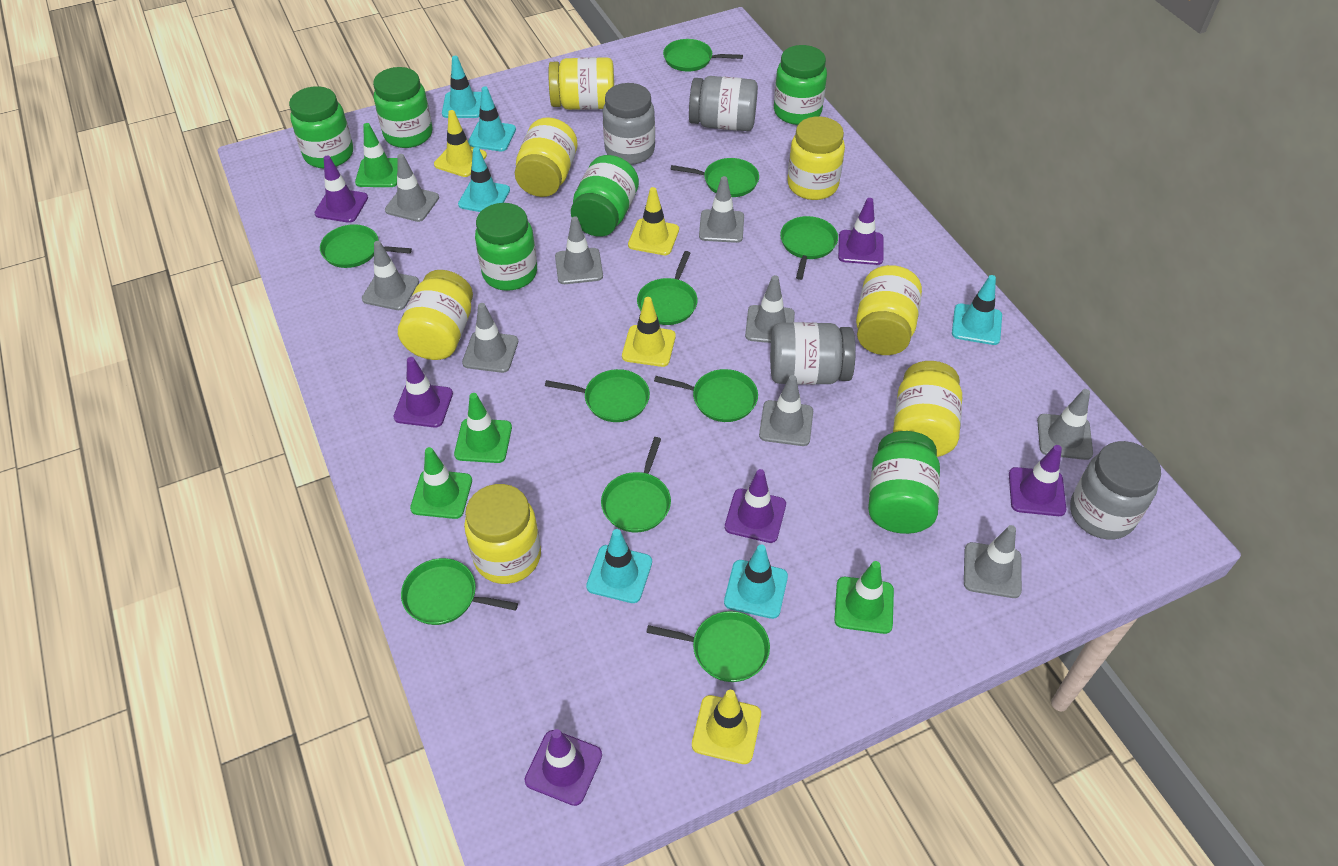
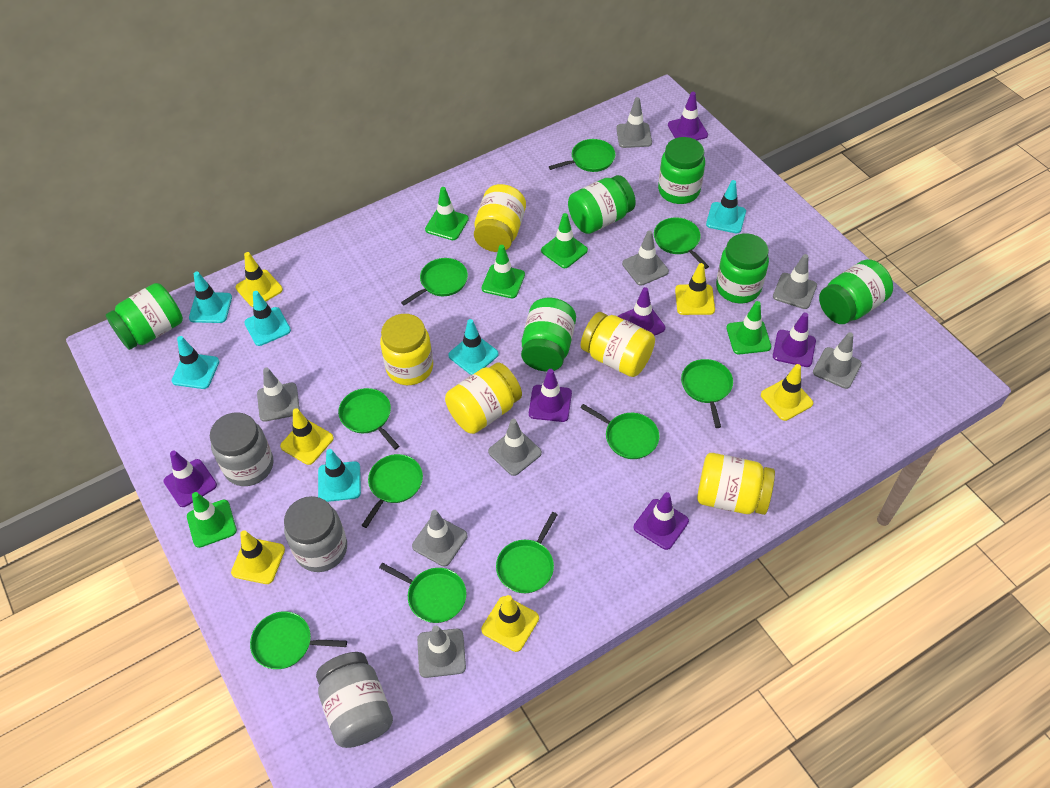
green traffic cone: 4 -> 5
grey jar: 4 -> 3
grey traffic cone: 9 -> 8
yellow jar: 7 -> 5
yellow traffic cone: 4 -> 6

